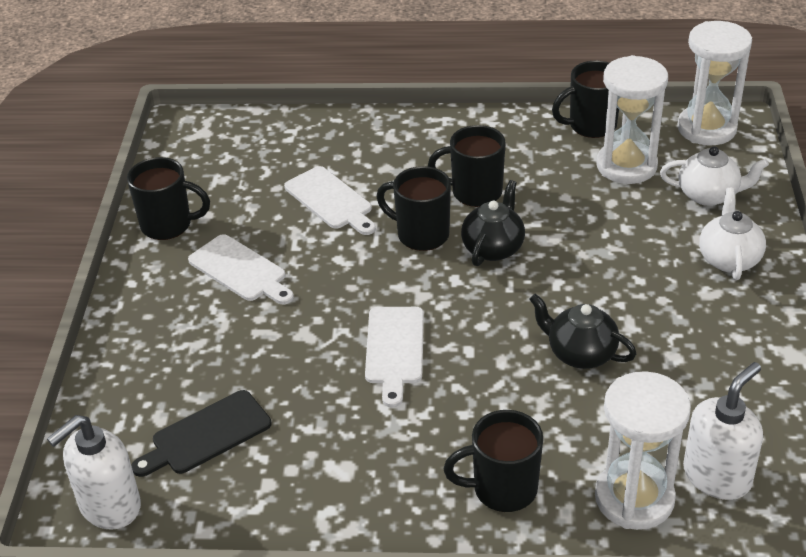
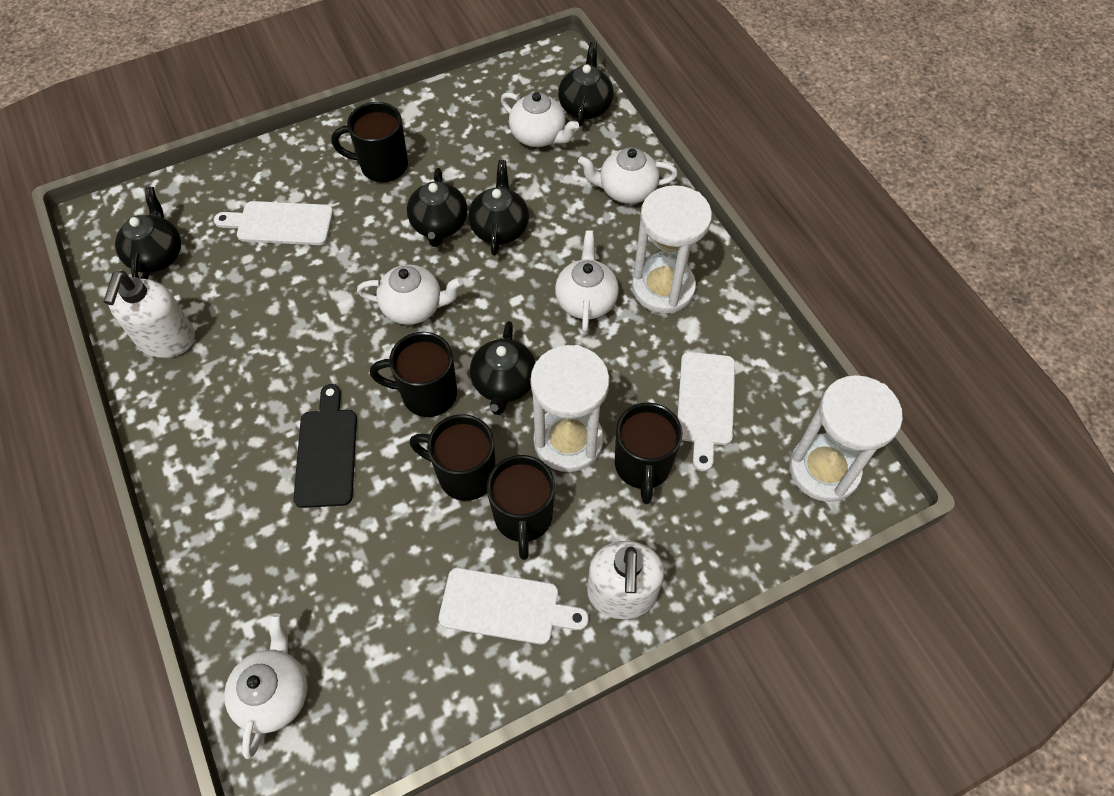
black teapot: 2 -> 5
white teapot: 2 -> 5

